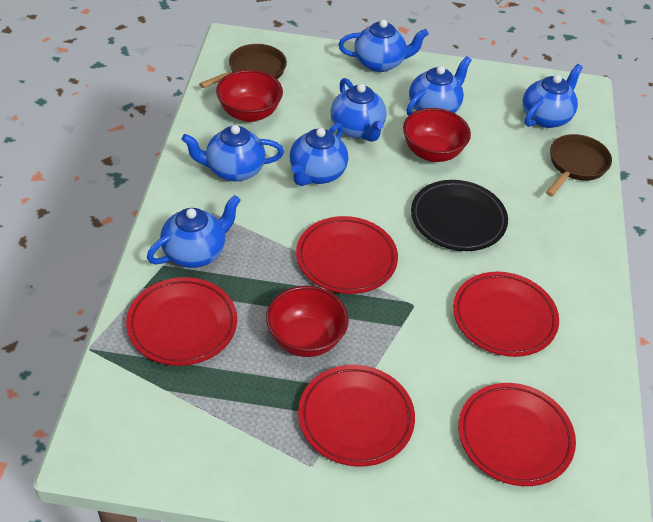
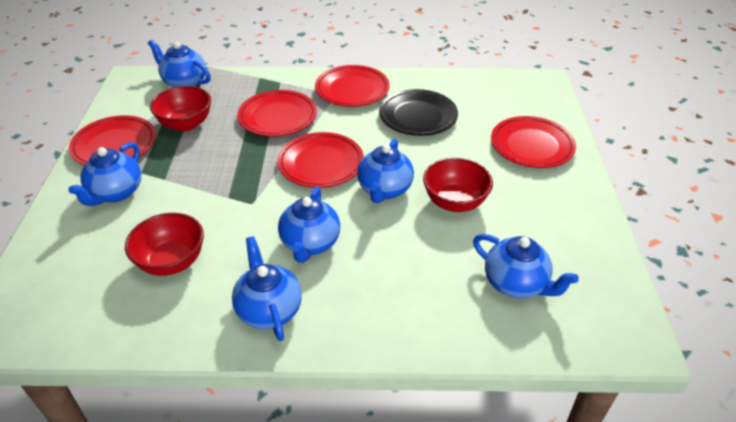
blue teapot: 7 -> 6
brown pan: 2 -> 0

